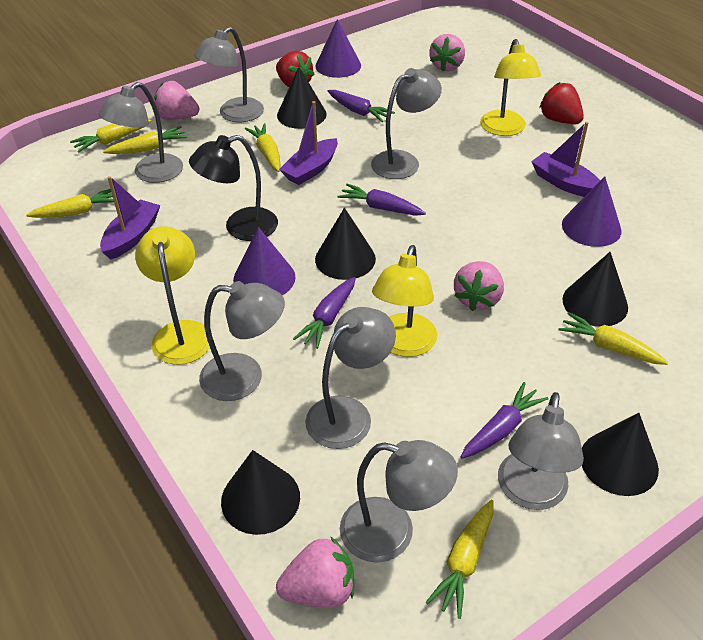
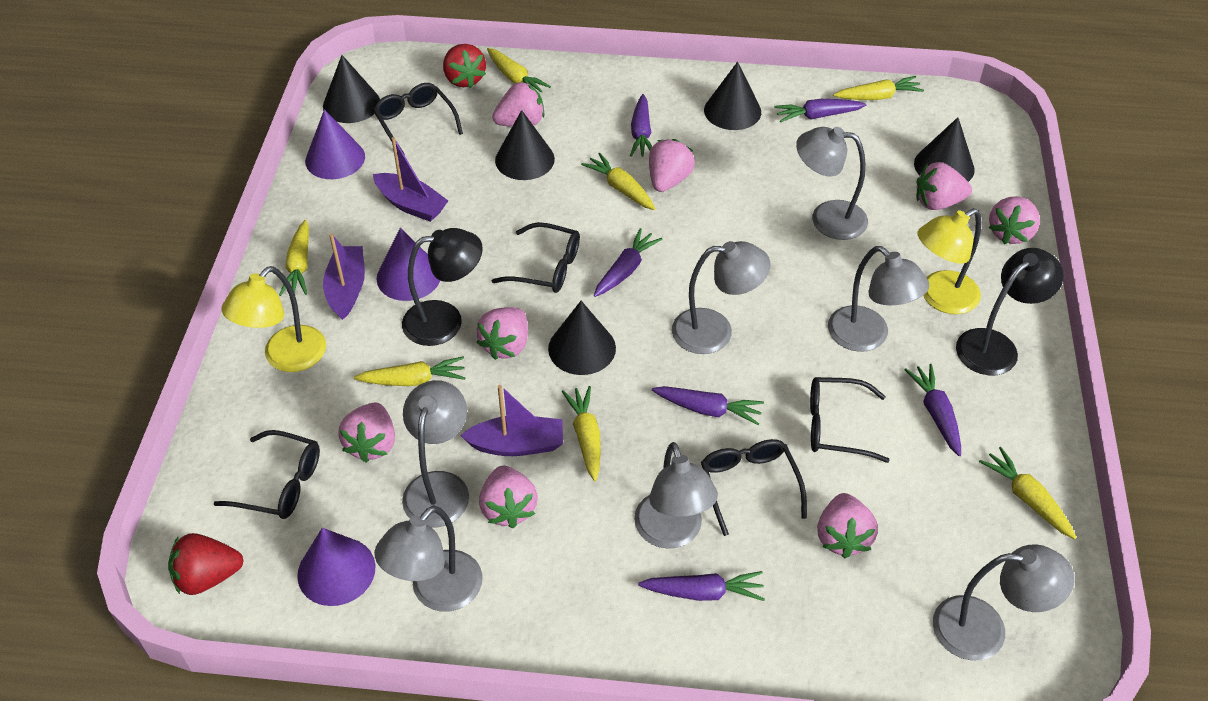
black glasses: 0 -> 5
black lamp: 1 -> 2
pink strawberry: 4 -> 8
purple carrot: 4 -> 6
yellow carrot: 6 -> 7
yellow lamp: 3 -> 2

